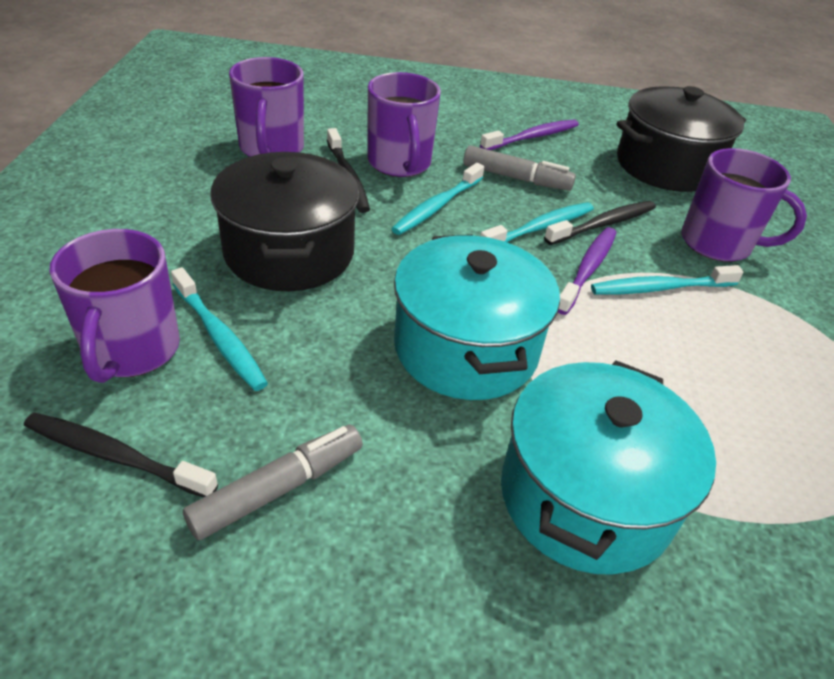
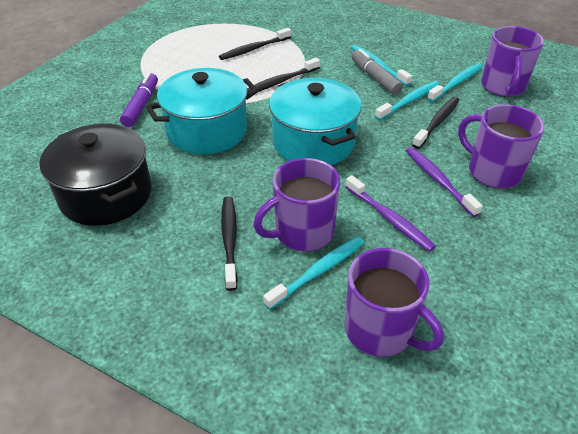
black pot: 2 -> 1
black toothbrush: 3 -> 4
grey marker: 2 -> 1
purple marker: 0 -> 1

